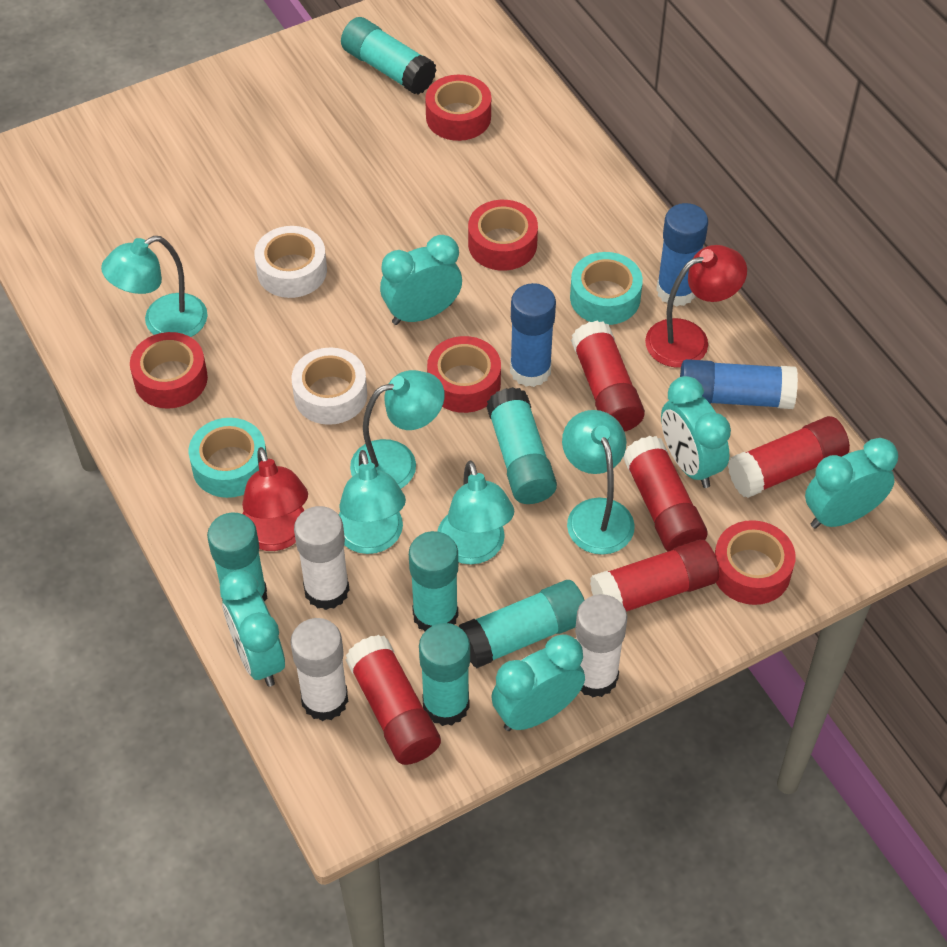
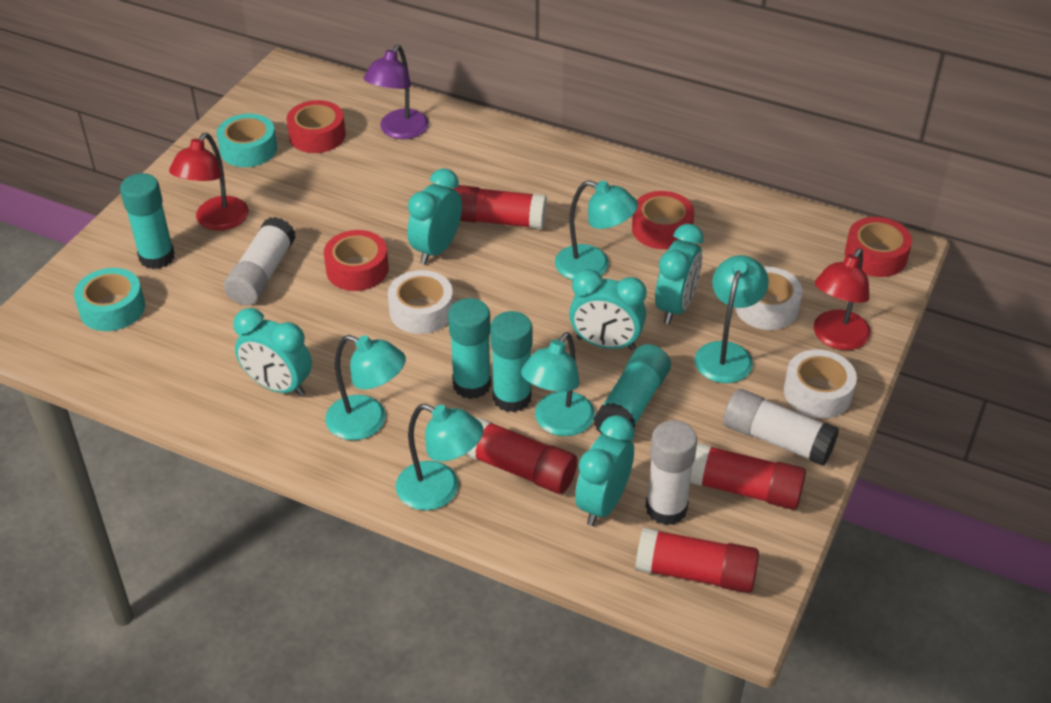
blue glue stick: 3 -> 0
purple lamp: 0 -> 1
red glue stick: 5 -> 4
red tape: 5 -> 4
turquoise glue stick: 6 -> 4
white tape: 2 -> 3

